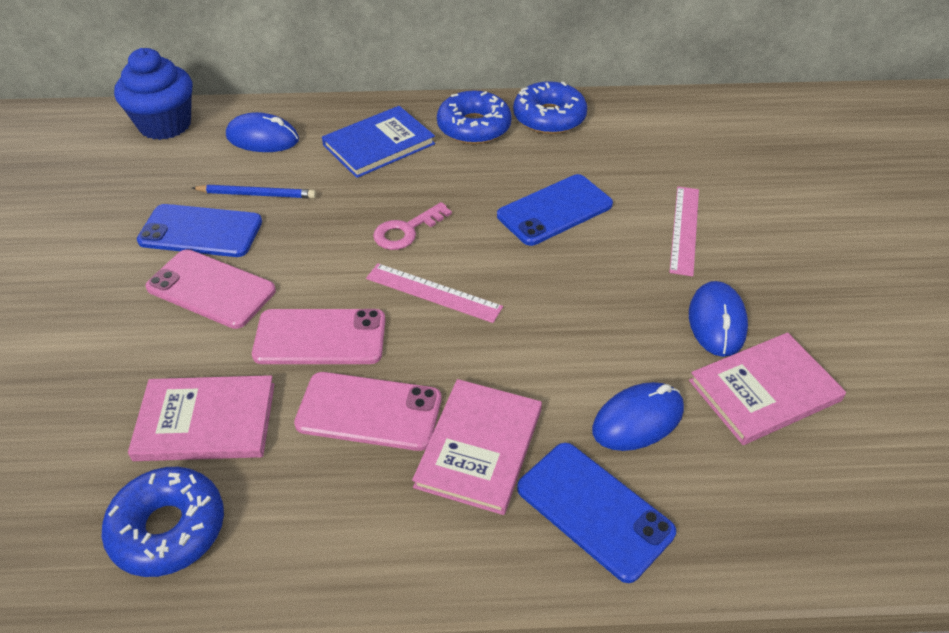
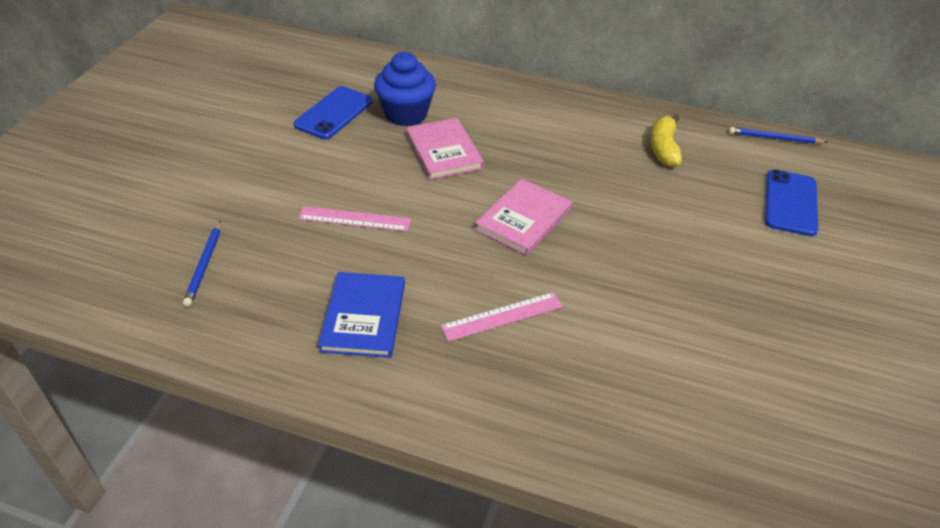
blue donut: 3 -> 0
blue mouse: 3 -> 0
blue pencil: 1 -> 2
blue phone: 3 -> 2
pink book: 3 -> 2
pink key: 1 -> 0
pink phone: 3 -> 0
yellow banana: 0 -> 1

